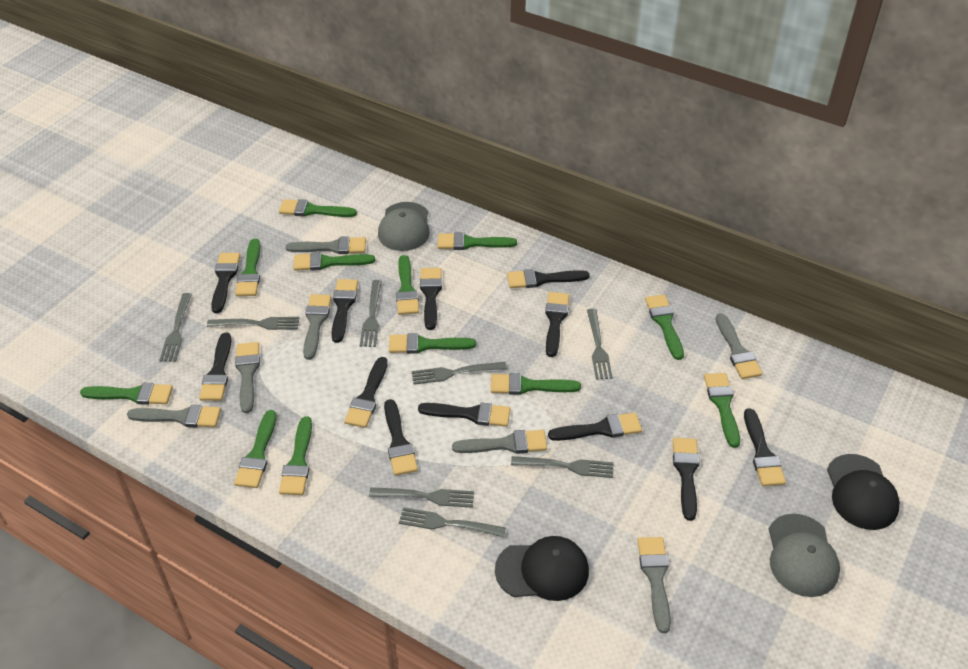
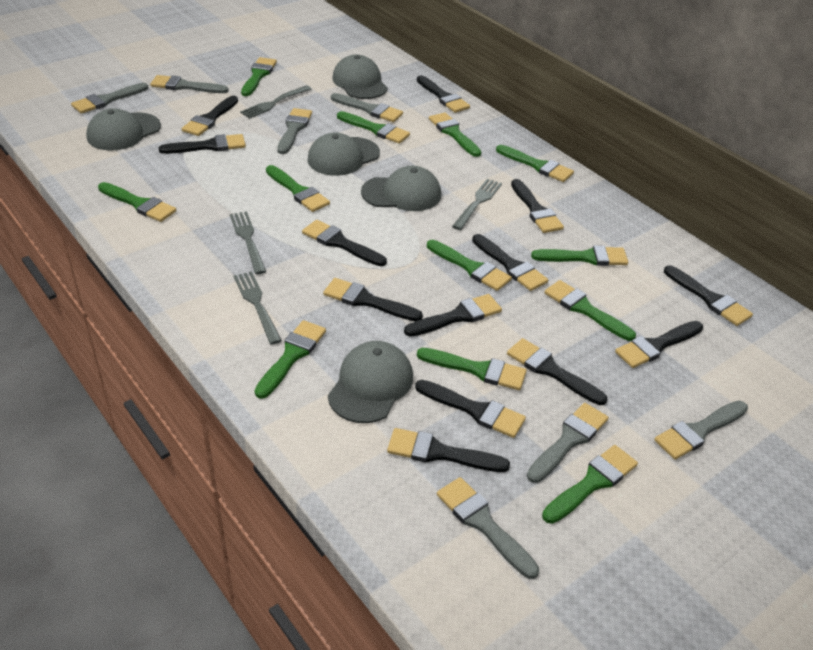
black brush: 12 -> 13
black cap: 2 -> 0
grey cap: 2 -> 5
grey fork: 8 -> 4

